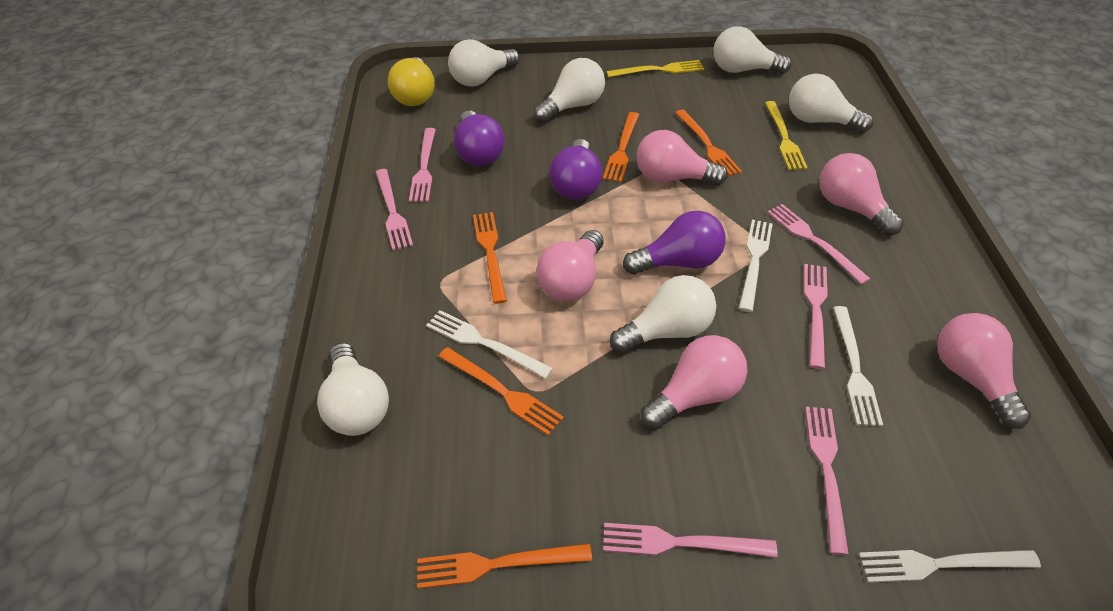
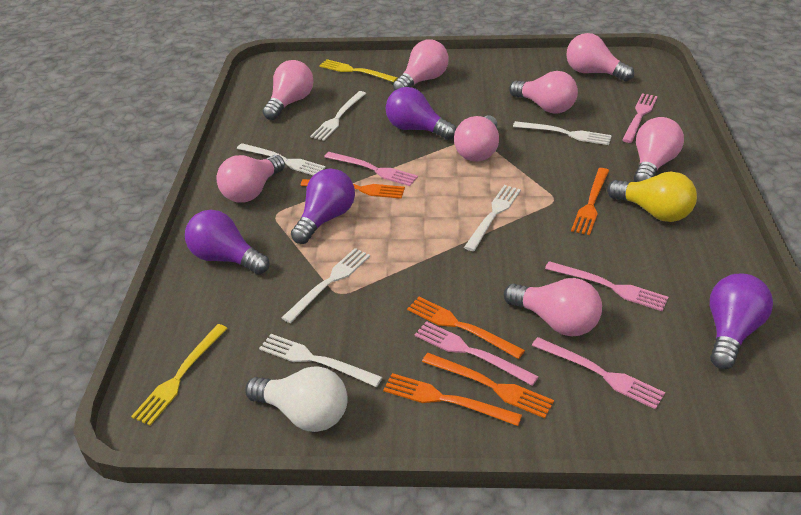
pink fork: 6 -> 5
pink light bulb: 5 -> 8
purple light bulb: 3 -> 4
white fork: 4 -> 6
white light bulb: 6 -> 1

